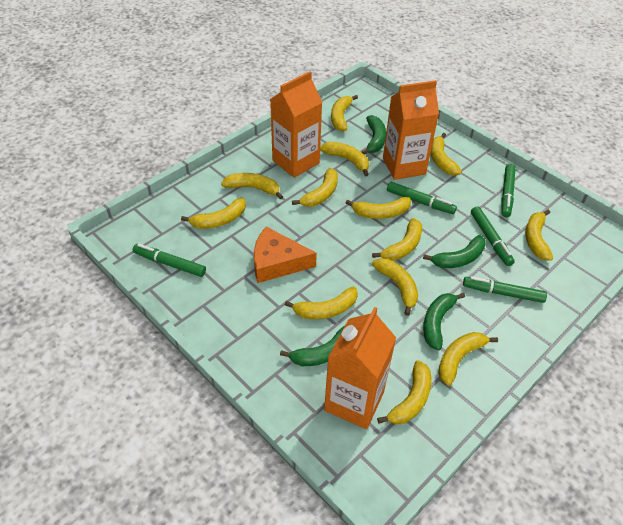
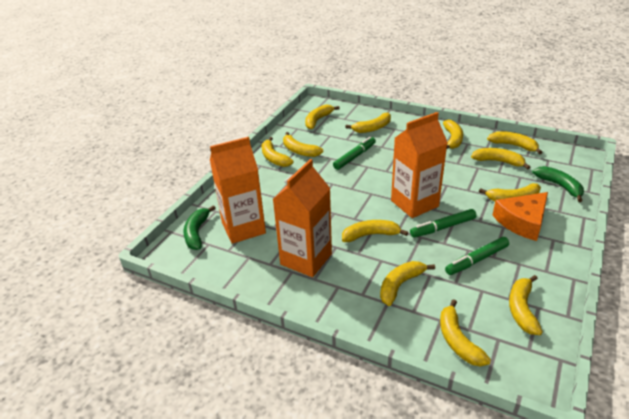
green banana: 4 -> 2
green marker: 5 -> 3
yellow banana: 13 -> 12

